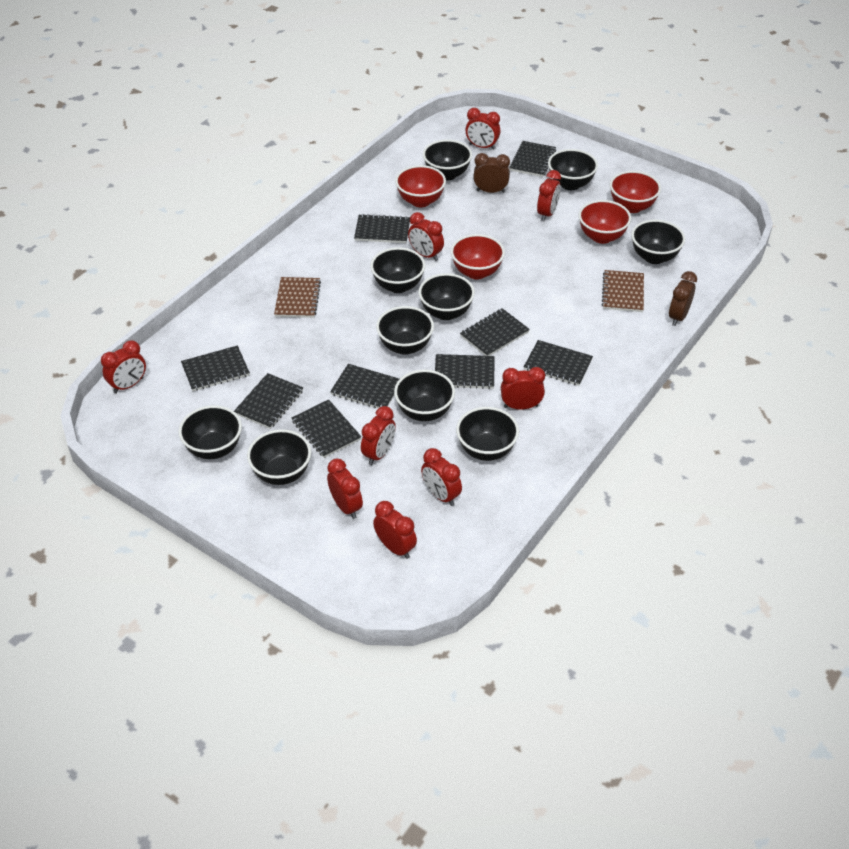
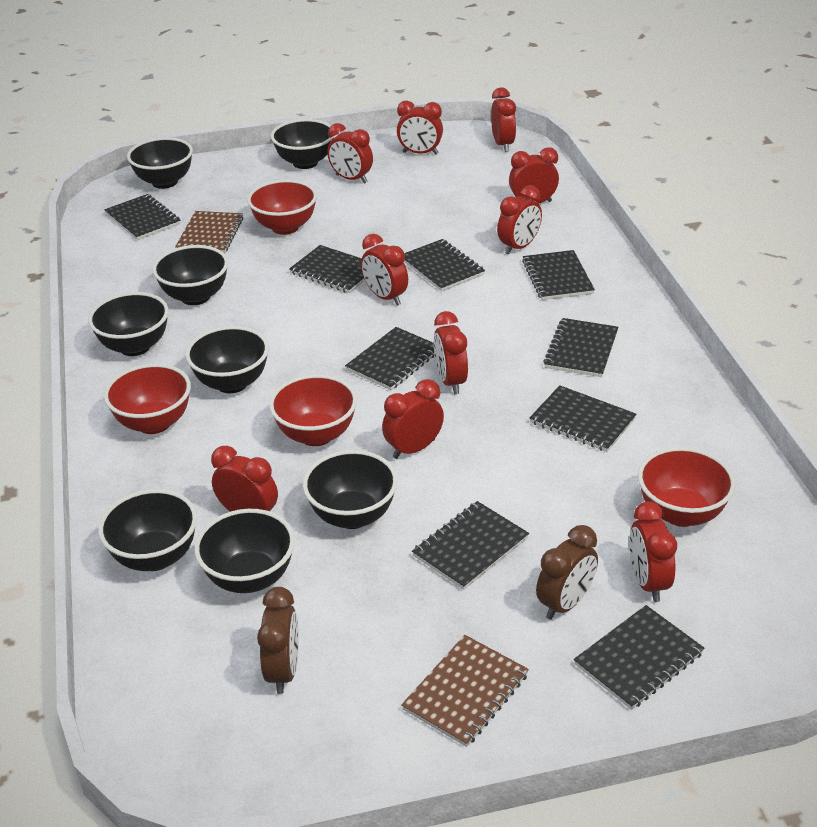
black bowl: 10 -> 8
red clock: 9 -> 10

